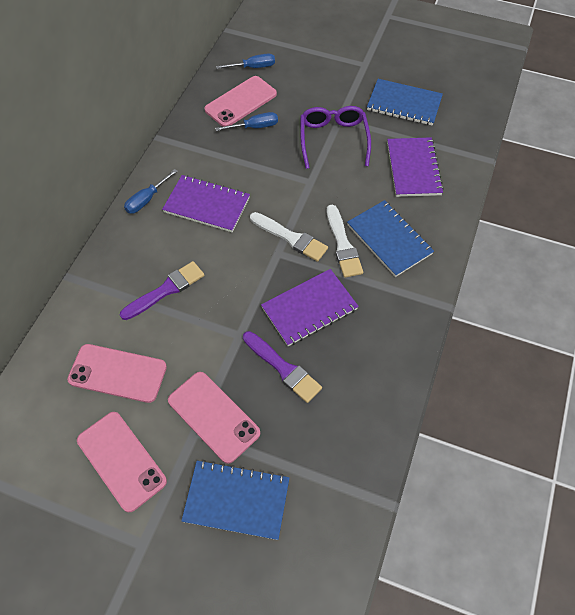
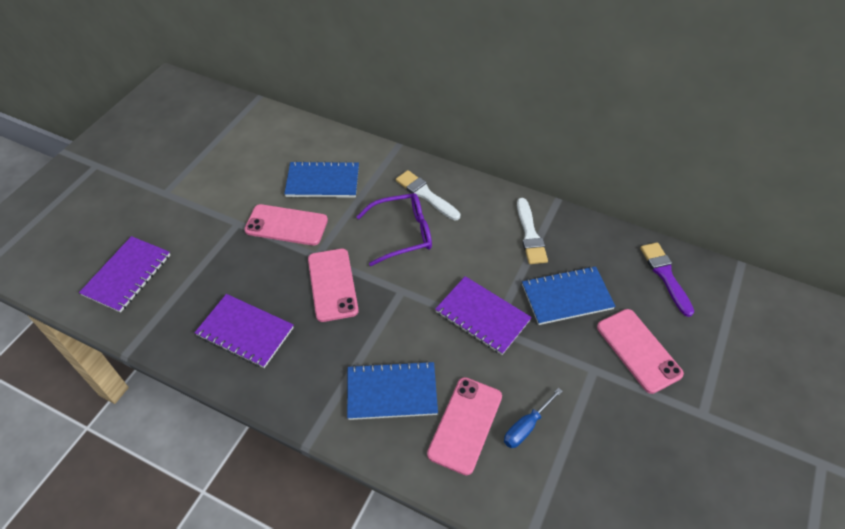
blue screwdriver: 3 -> 1
purple brush: 2 -> 1

